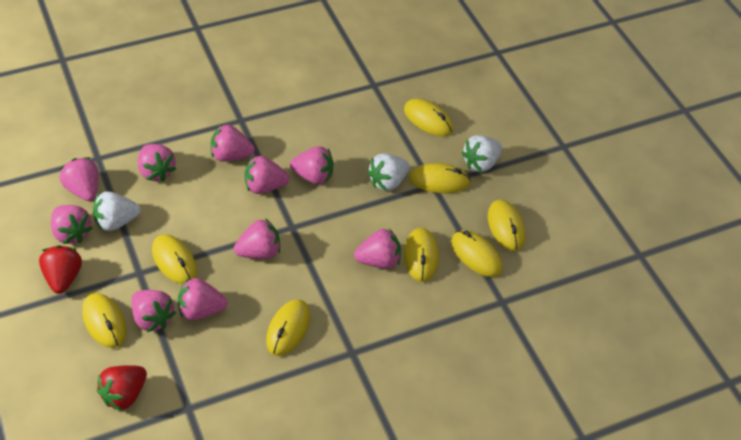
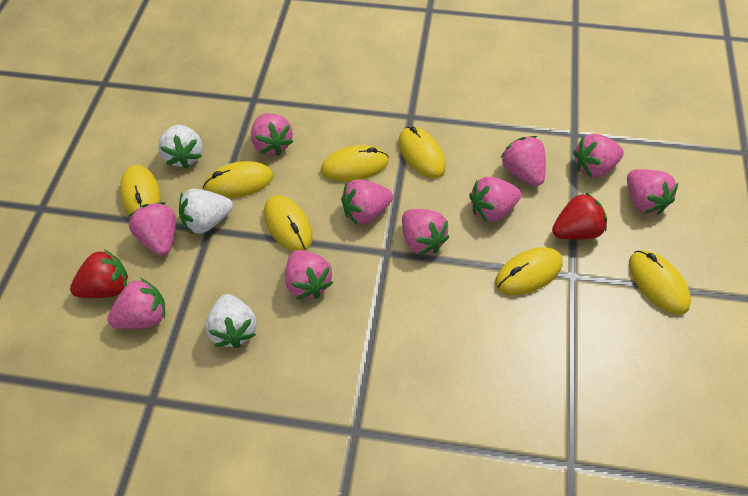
yellow mouse: 8 -> 7

